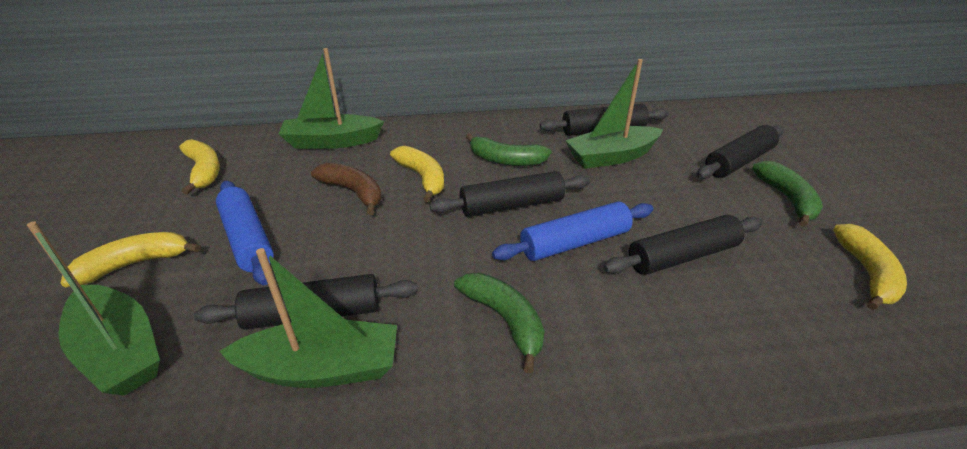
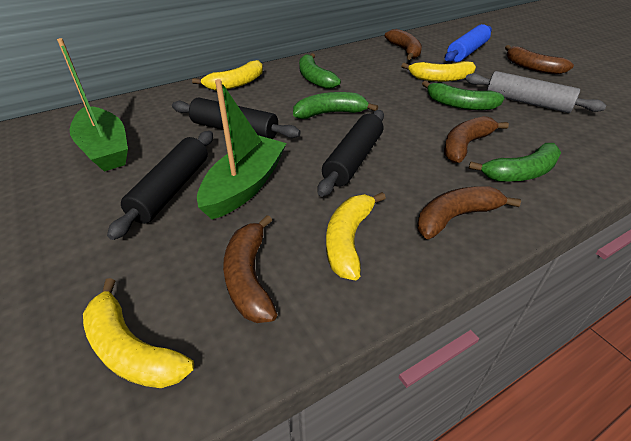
black rolling pin: 5 -> 3
blue rolling pin: 2 -> 1
brown banana: 1 -> 5
green banana: 3 -> 4
green boat: 4 -> 2
grey rolling pin: 0 -> 1

